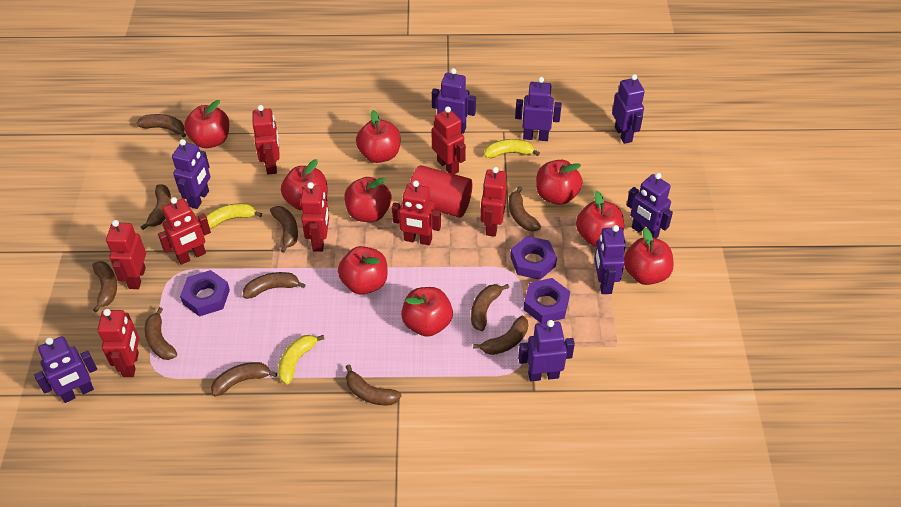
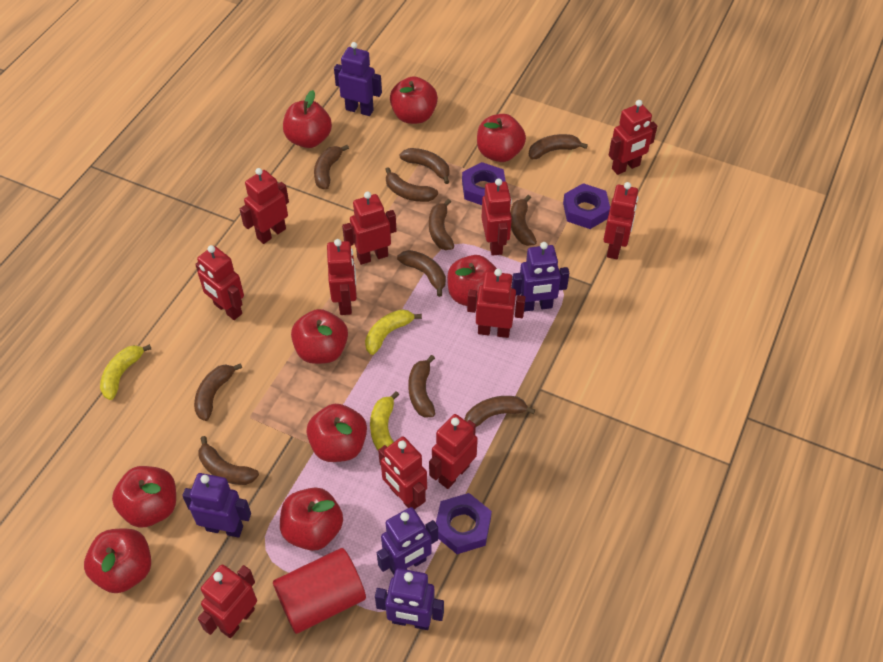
purple robot: 8 -> 5
red robot: 8 -> 11

